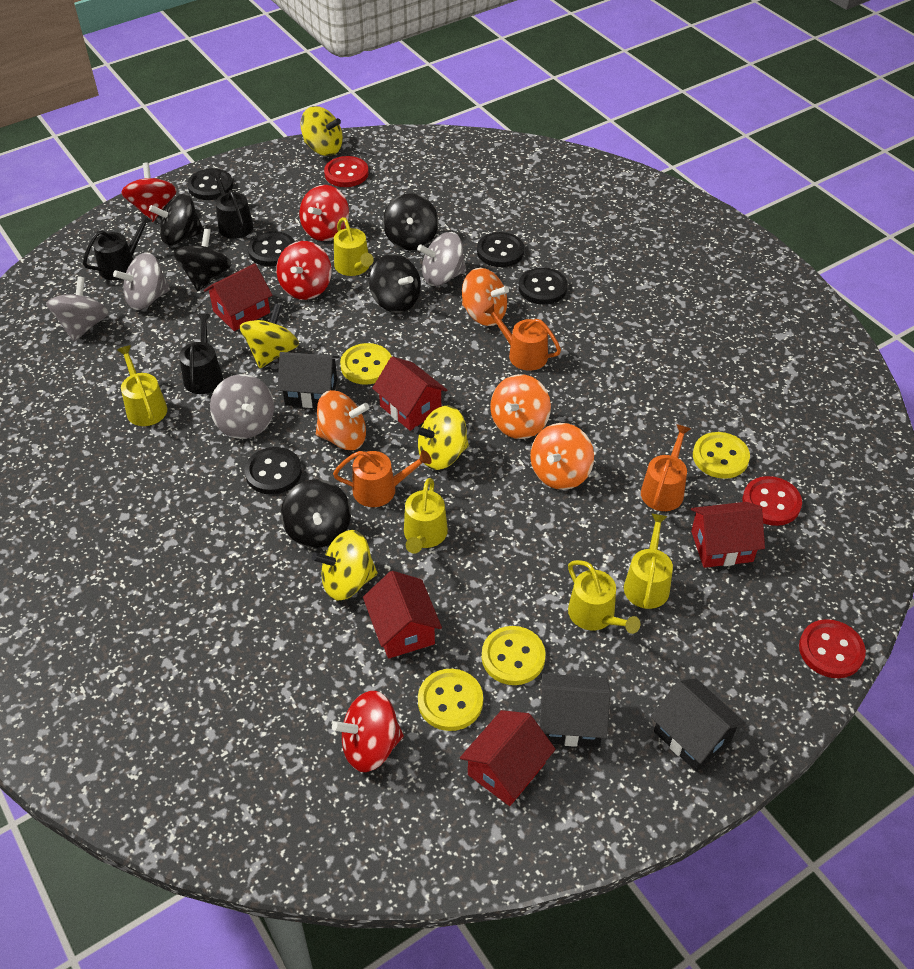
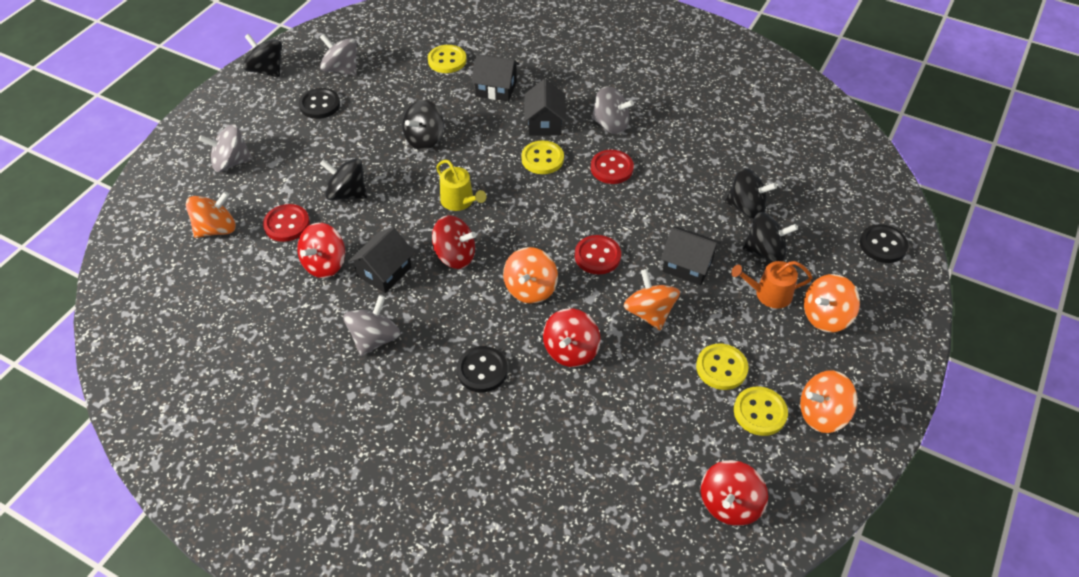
black button: 5 -> 3
black house: 3 -> 4
black watering can: 3 -> 0
orange spinning top: 4 -> 5
orange watering can: 3 -> 1
red house: 5 -> 0
yellow spinning top: 4 -> 0
yellow watering can: 5 -> 1

